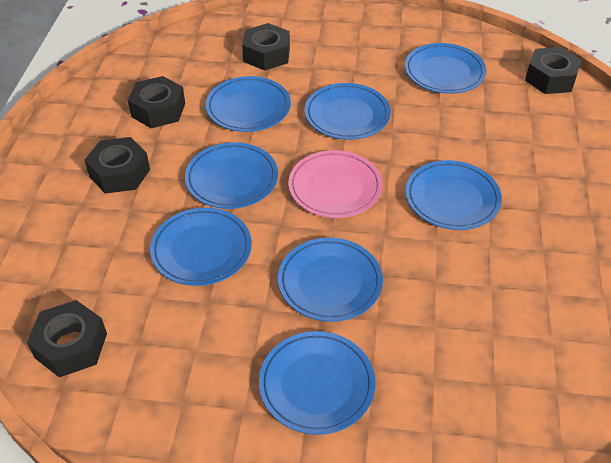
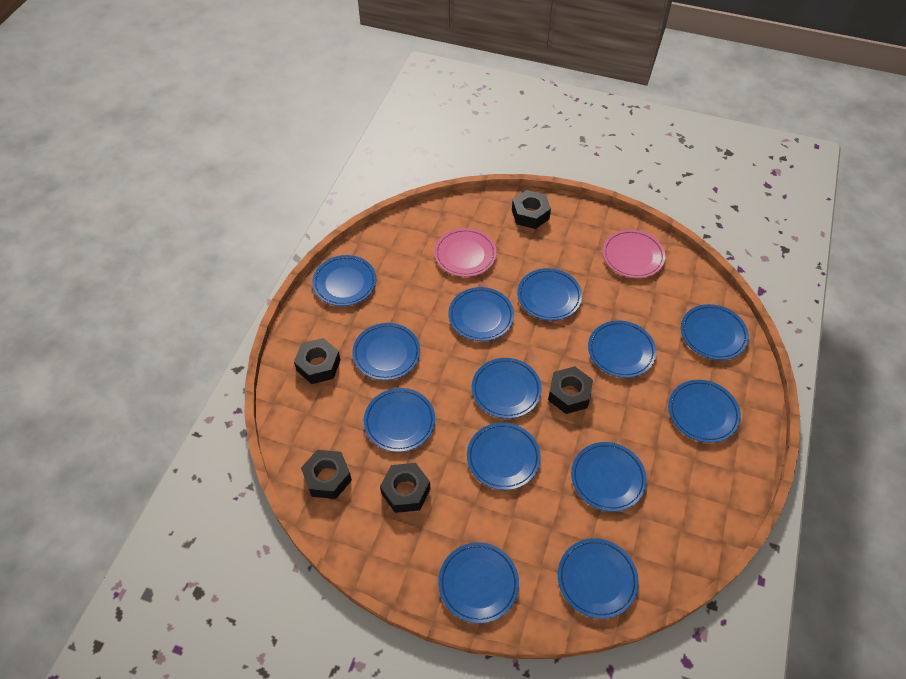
blue plate: 8 -> 13
pink plate: 1 -> 2

